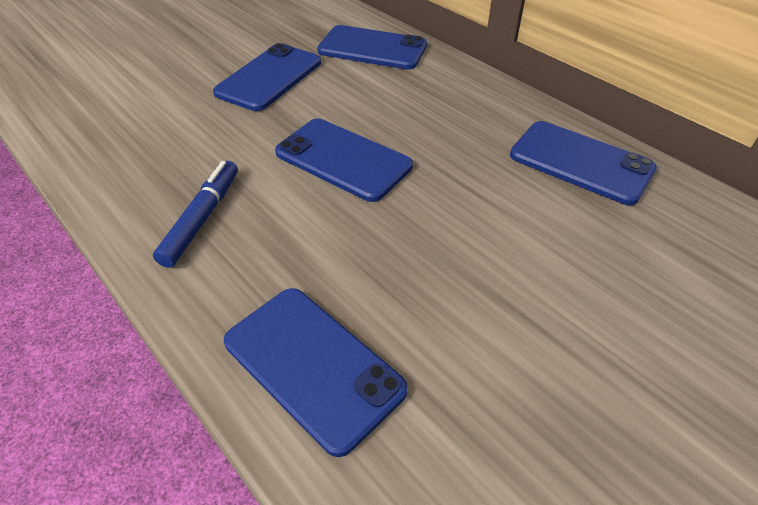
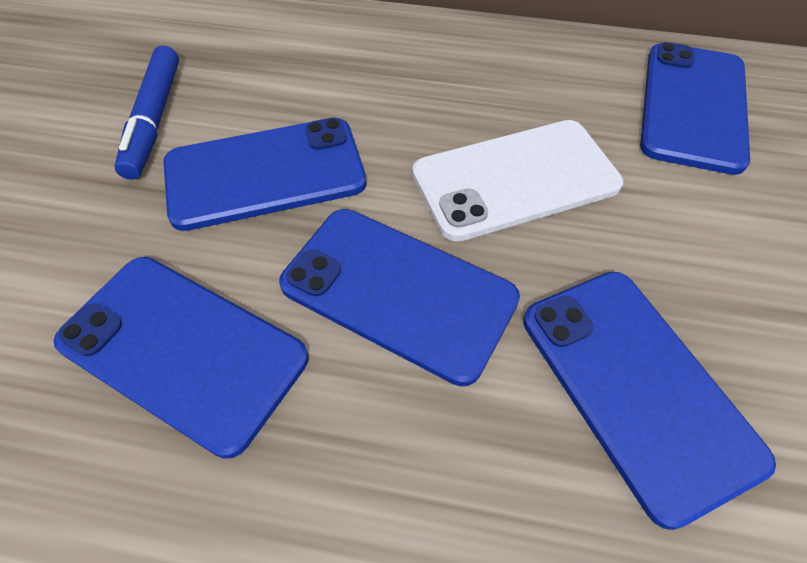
white phone: 0 -> 1

